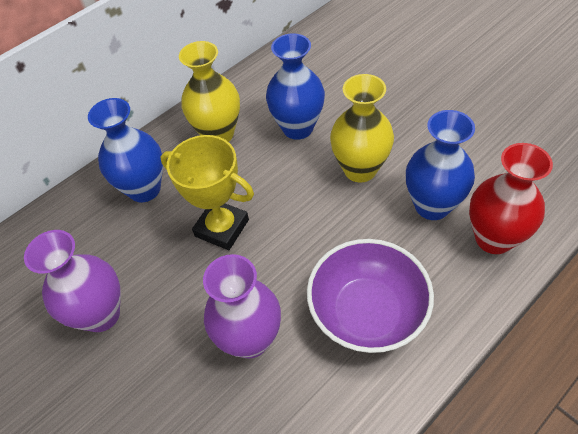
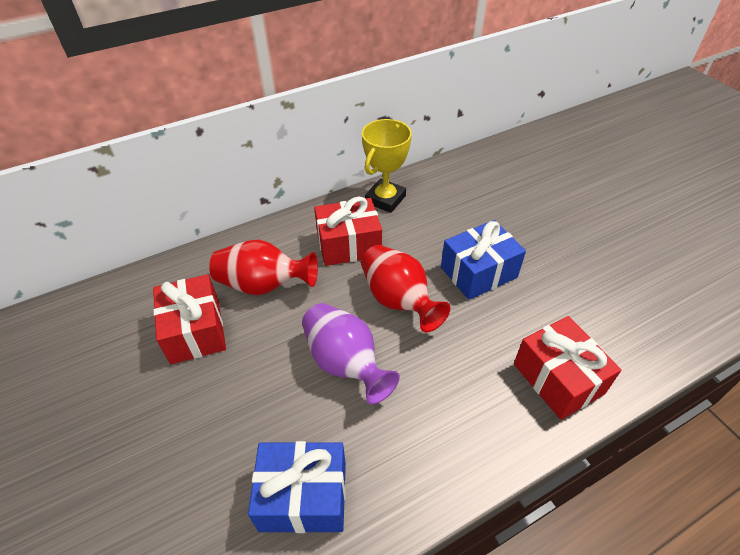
blue gift: 0 -> 2
blue vase: 3 -> 0
purple bowl: 1 -> 0
purple vase: 2 -> 1
red gift: 0 -> 3
red vase: 1 -> 2
yellow vase: 2 -> 0

